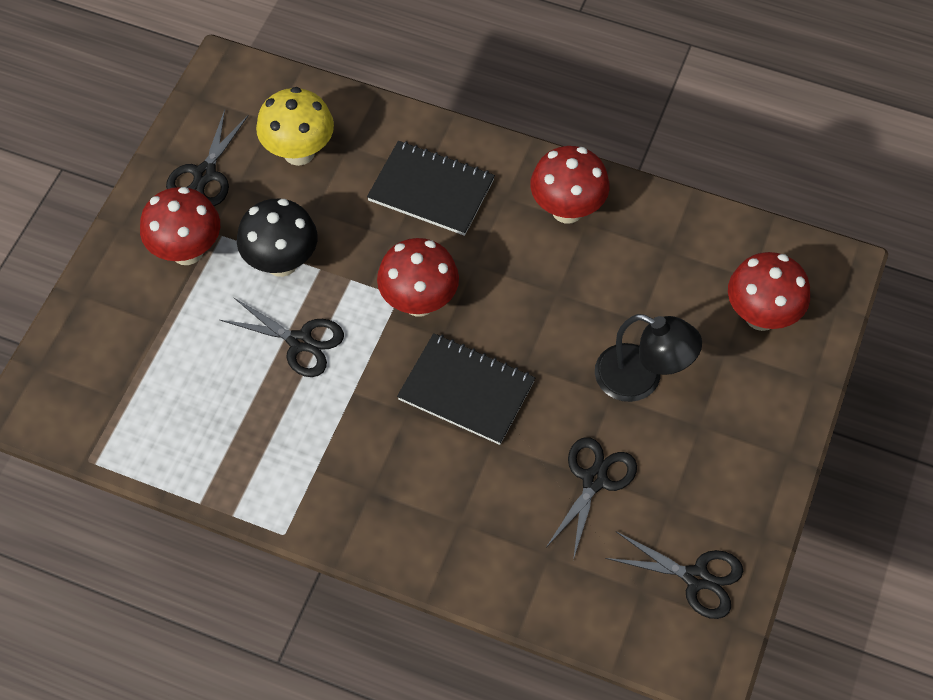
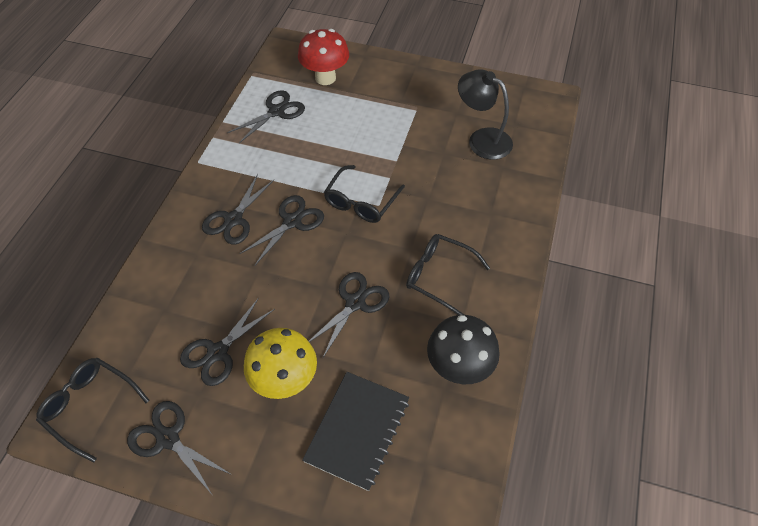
black glasses: 0 -> 3
black notebook: 2 -> 1
black scissors: 4 -> 6
red mushroom: 4 -> 1

